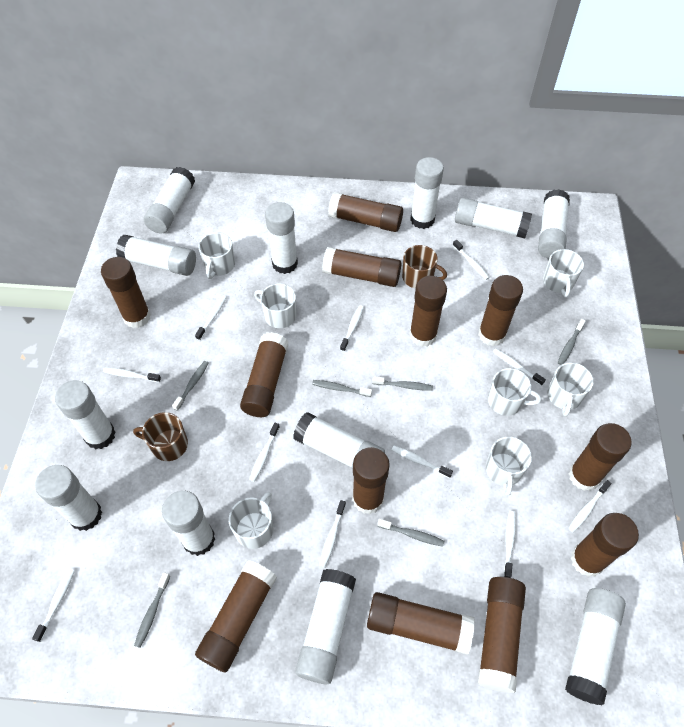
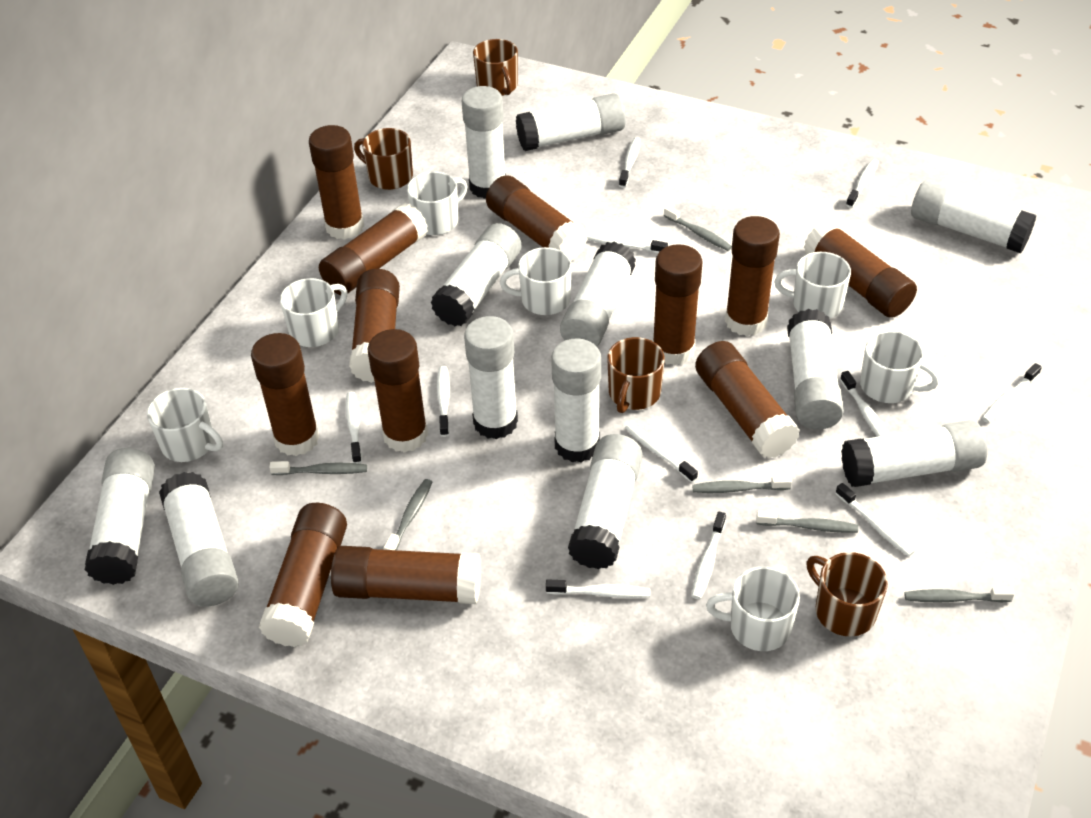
brown mug: 2 -> 4

